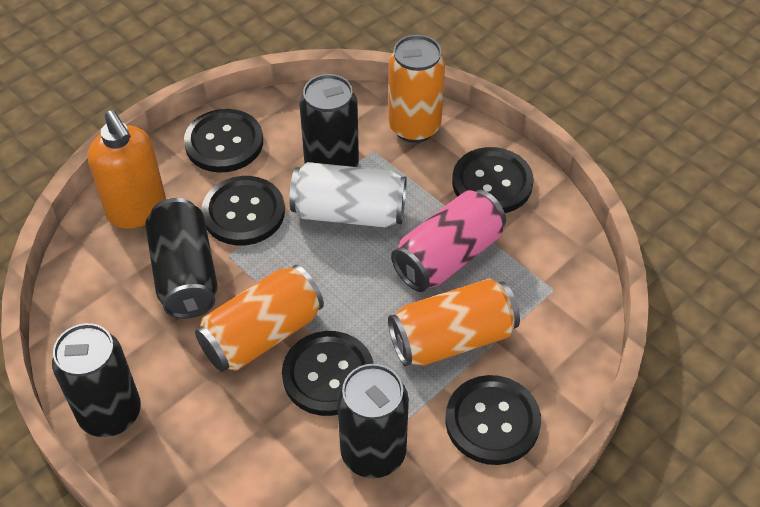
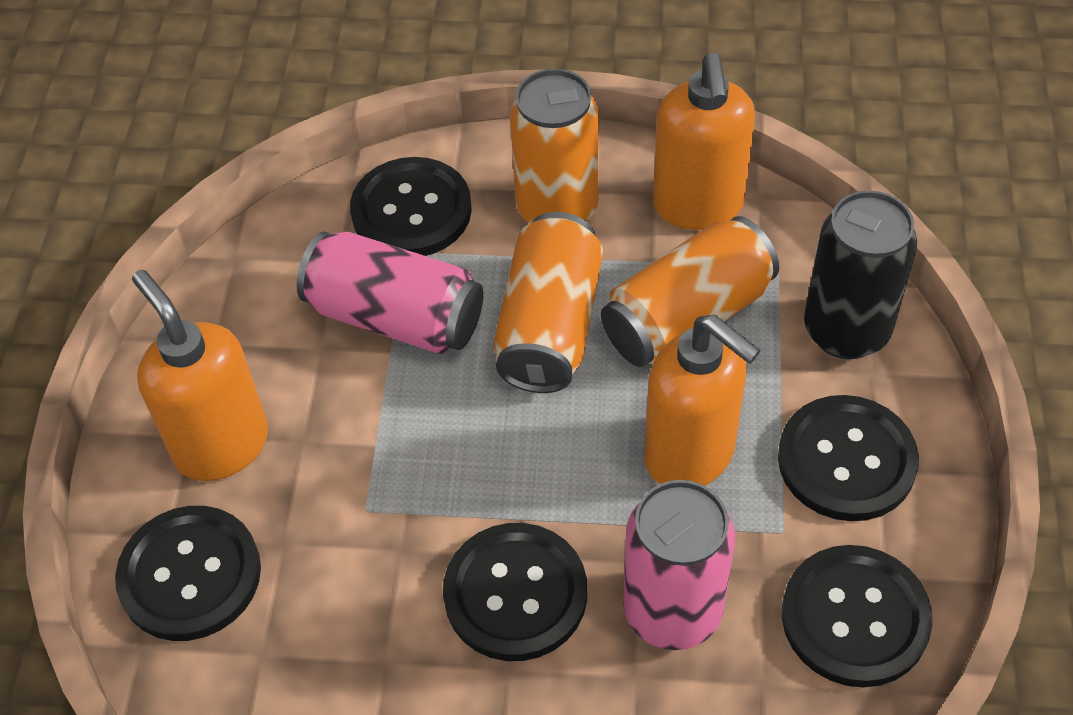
black can: 4 -> 1
orange soap dispenser: 1 -> 3
pink can: 1 -> 2
white can: 1 -> 0

